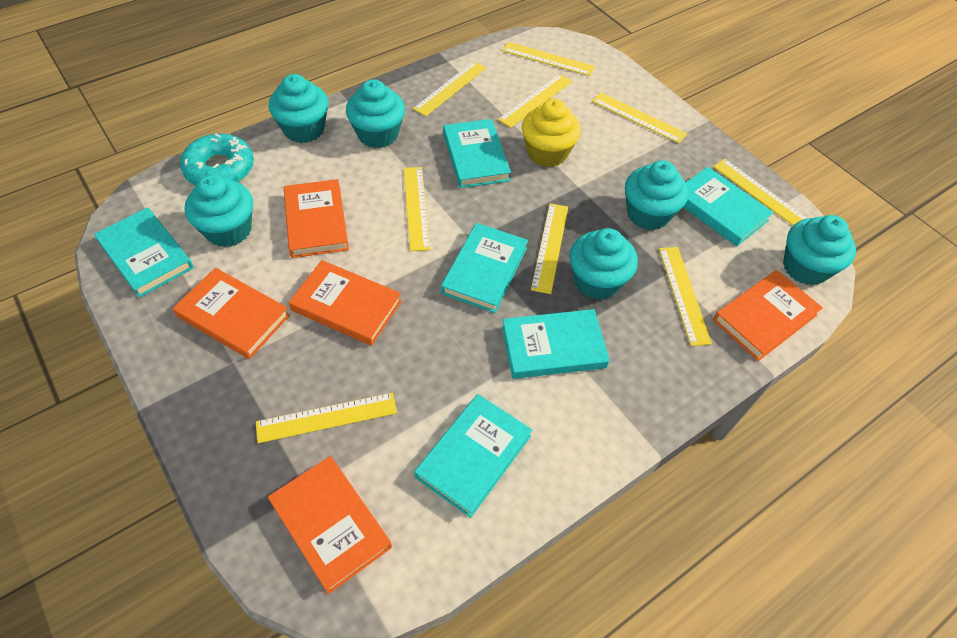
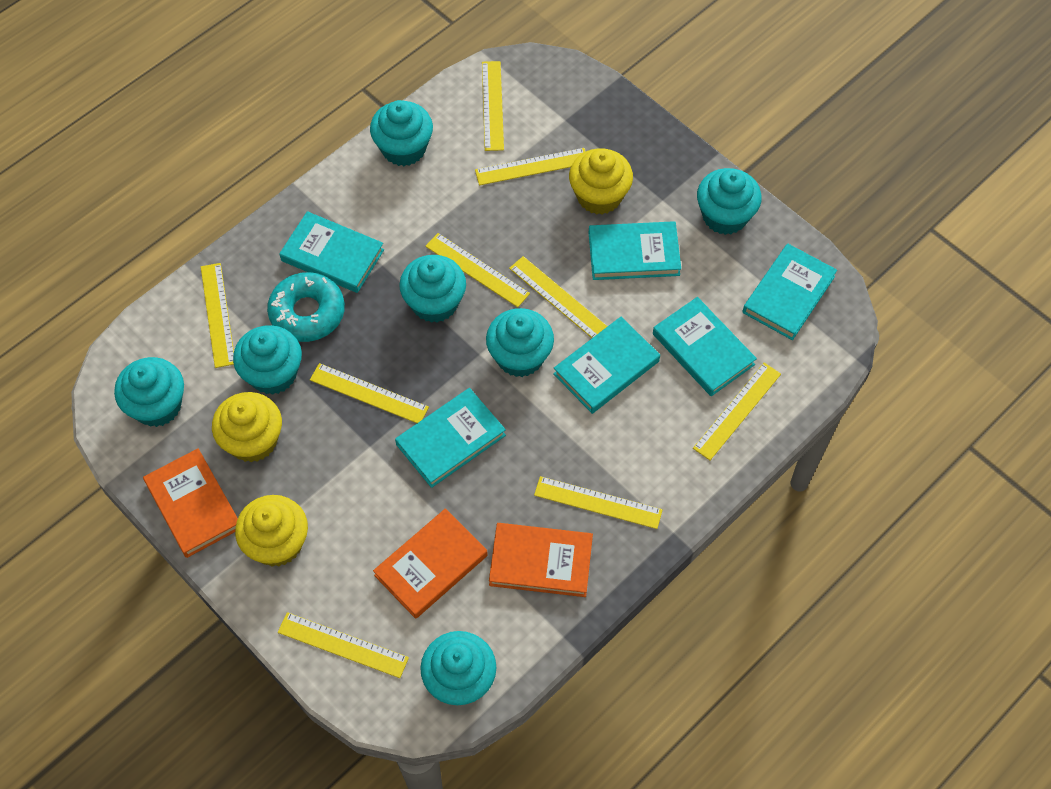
orange book: 5 -> 3
turquoise cupcake: 6 -> 7
yellow cupcake: 1 -> 3

